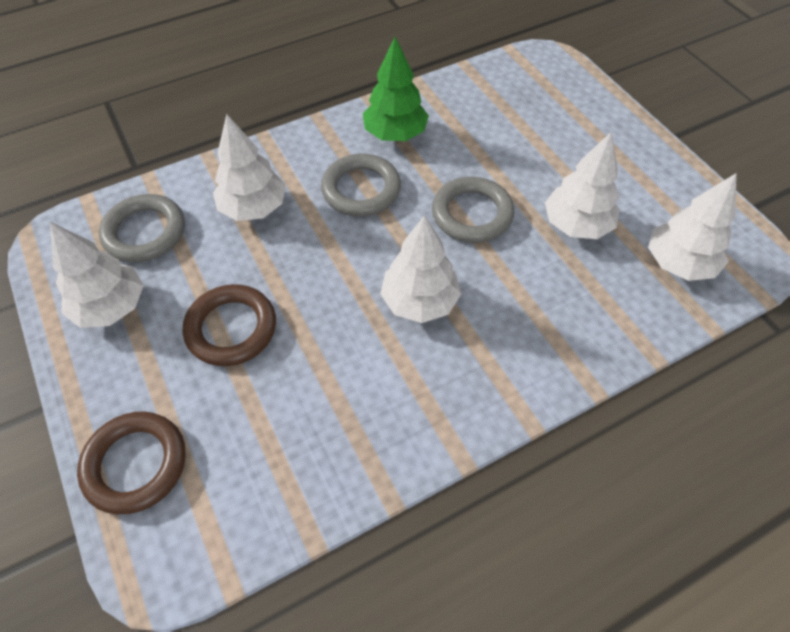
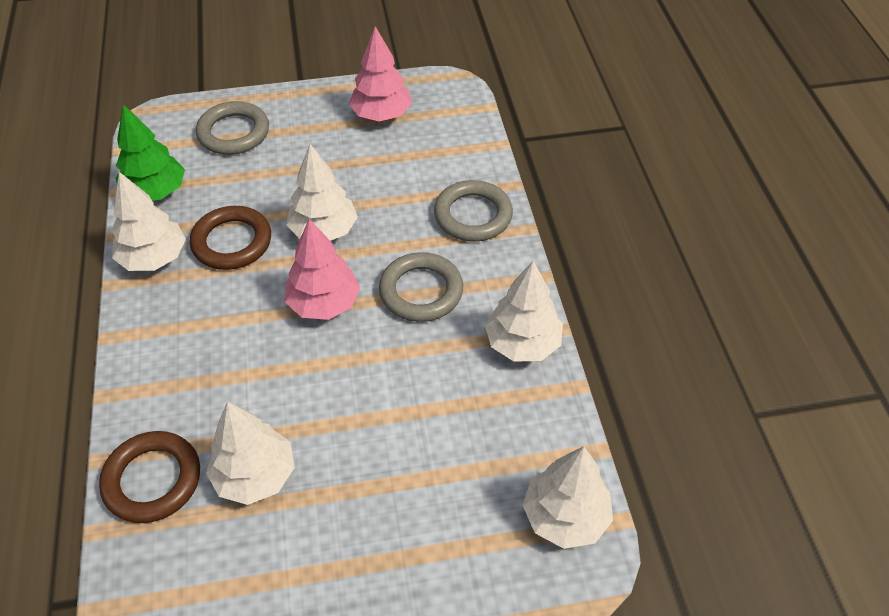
pink tree: 0 -> 2

